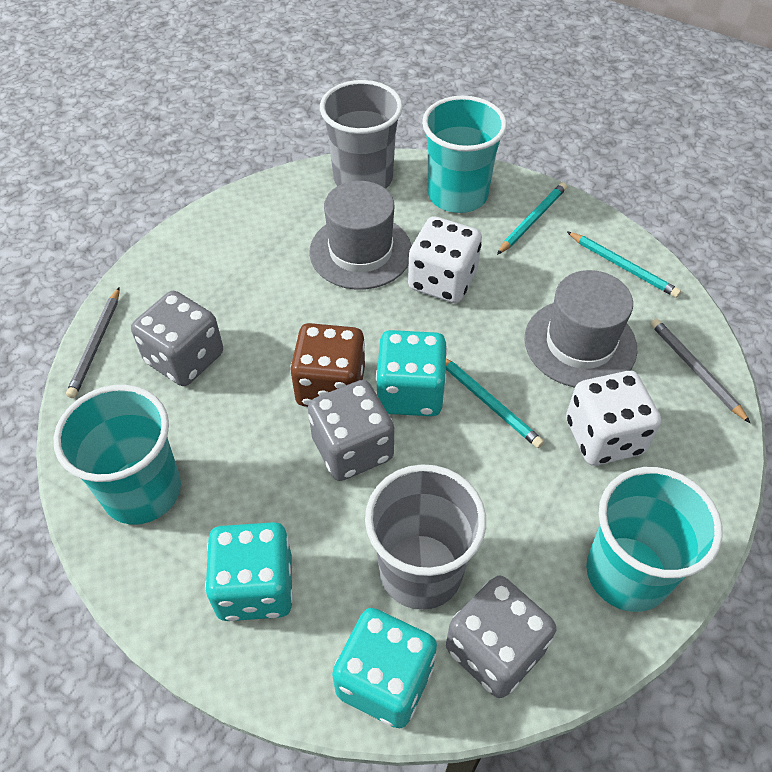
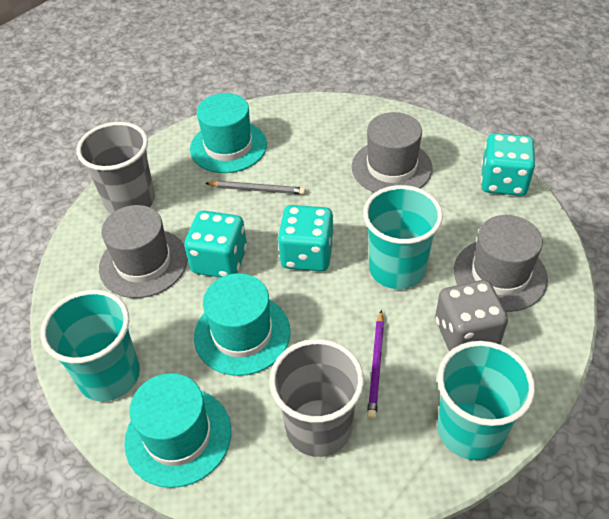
brown dice: 1 -> 0
grey dice: 3 -> 1
grey hat: 2 -> 3
grey pencil: 2 -> 1
purple pencil: 0 -> 1
turquoise hat: 0 -> 3
turquoise pencil: 3 -> 0
white dice: 2 -> 0

